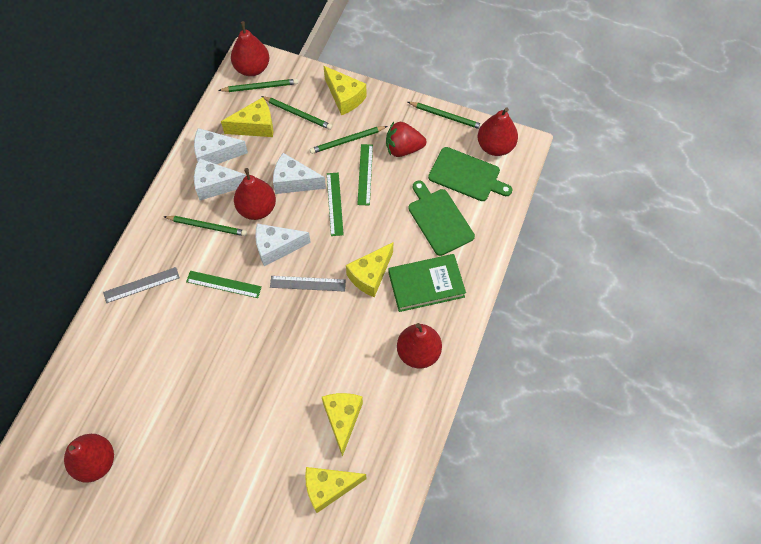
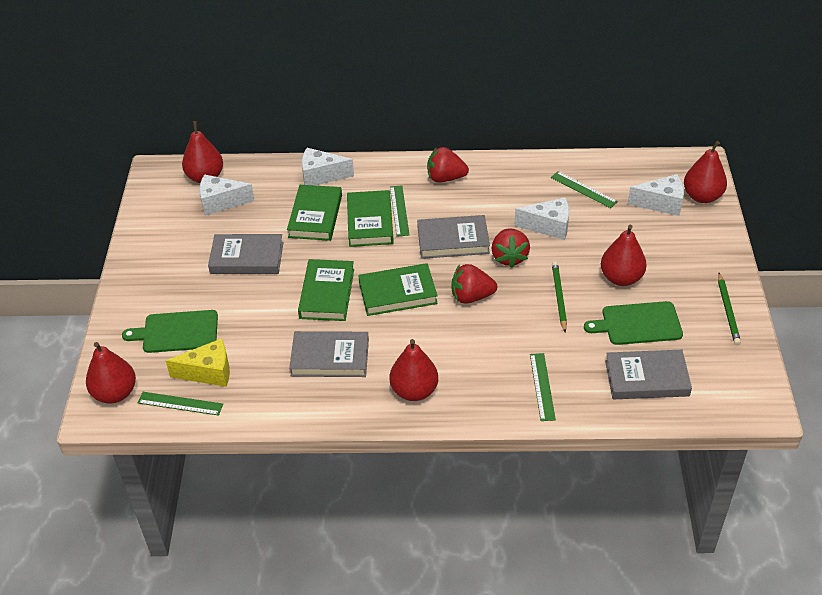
green book: 1 -> 4
green pencil: 5 -> 2
green ruler: 3 -> 4
grey book: 0 -> 4
grey ruler: 2 -> 0
red strawberry: 1 -> 3
yellow cheese: 5 -> 1

